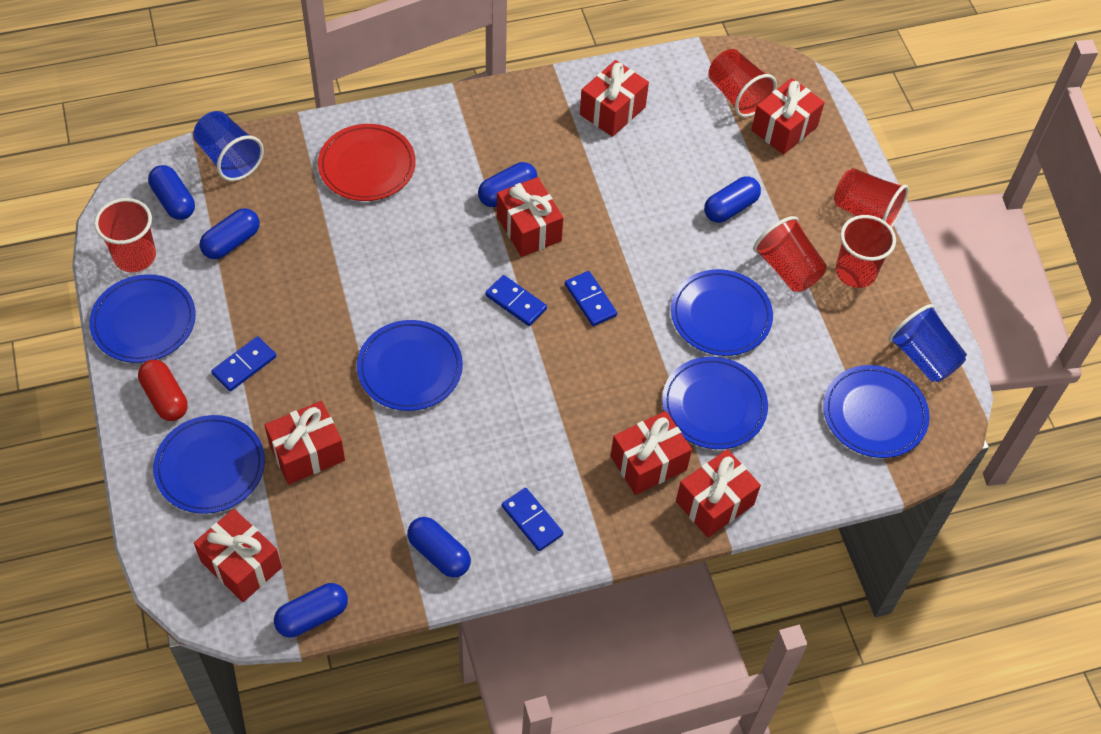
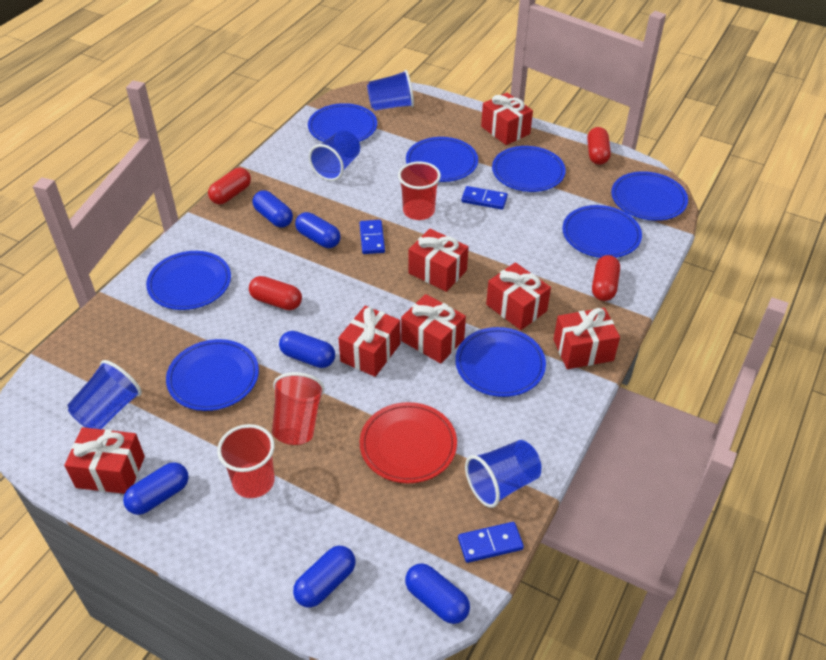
blue cup: 2 -> 4
blue domino: 4 -> 3
blue plate: 6 -> 8
red capsule: 1 -> 4
red cup: 5 -> 3

